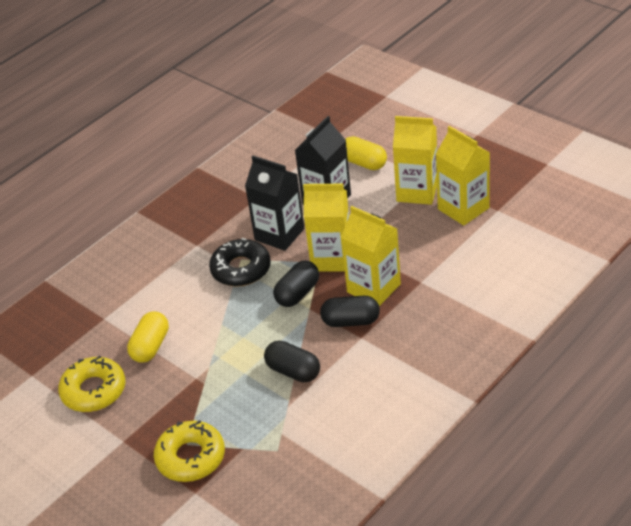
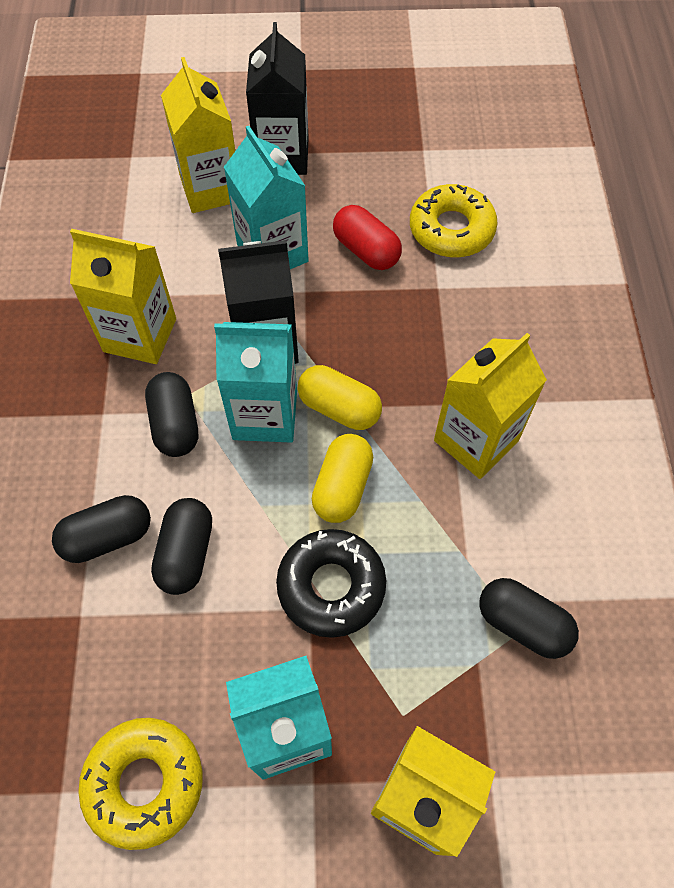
black capsule: 3 -> 4
red capsule: 0 -> 1
turquoise carton: 0 -> 3

